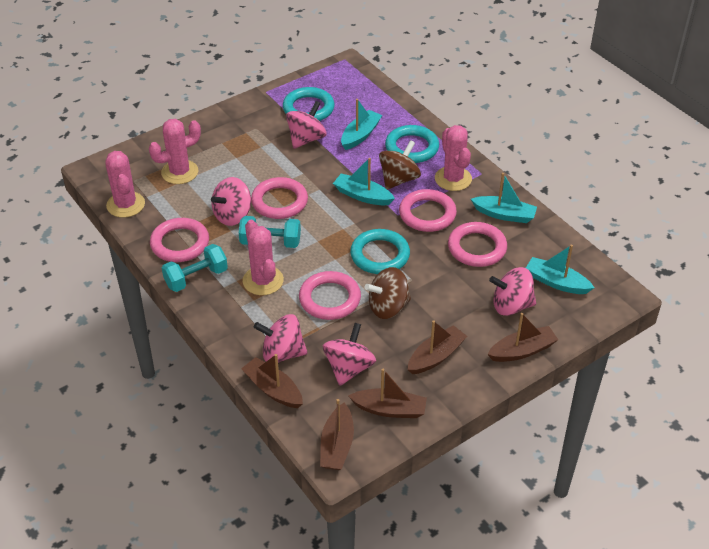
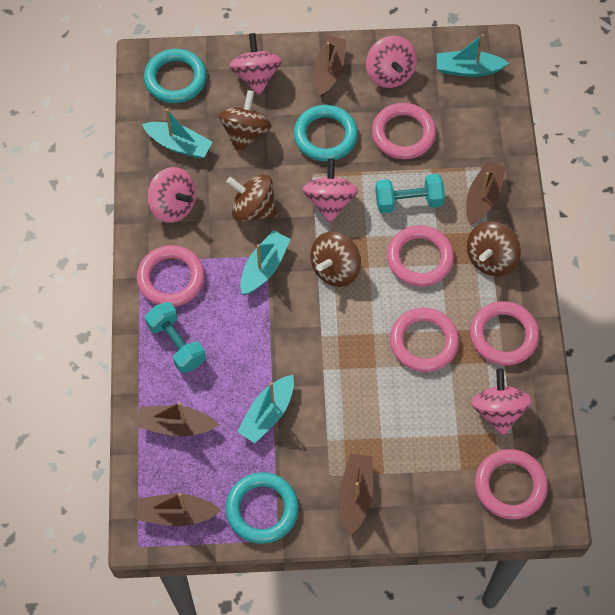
brown spinning top: 2 -> 4
pink cactus: 4 -> 0
pink ring: 5 -> 6

